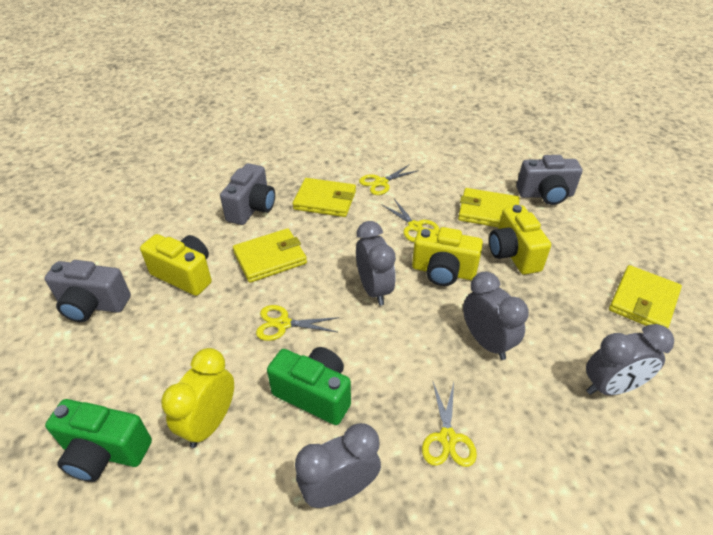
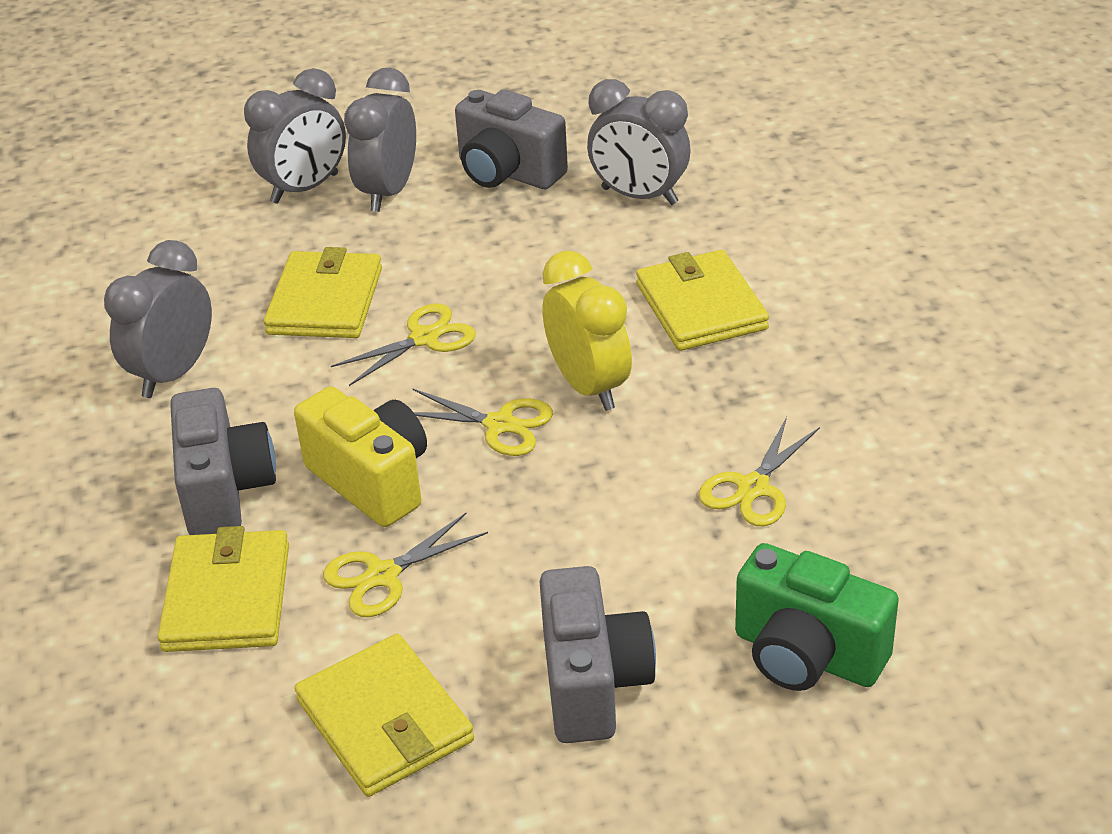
green camera: 2 -> 1
yellow camera: 3 -> 1

